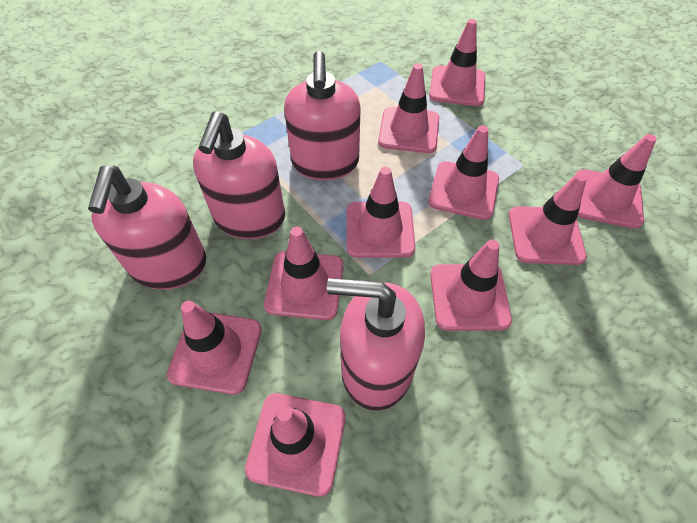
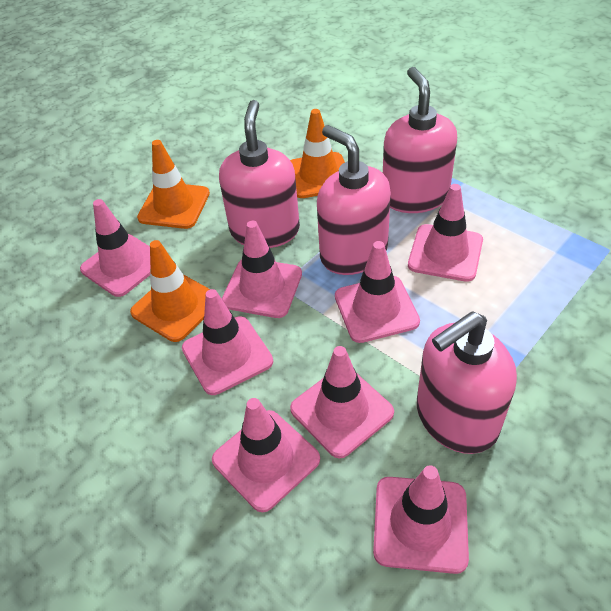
orange traffic cone: 0 -> 3
pink traffic cone: 10 -> 8

